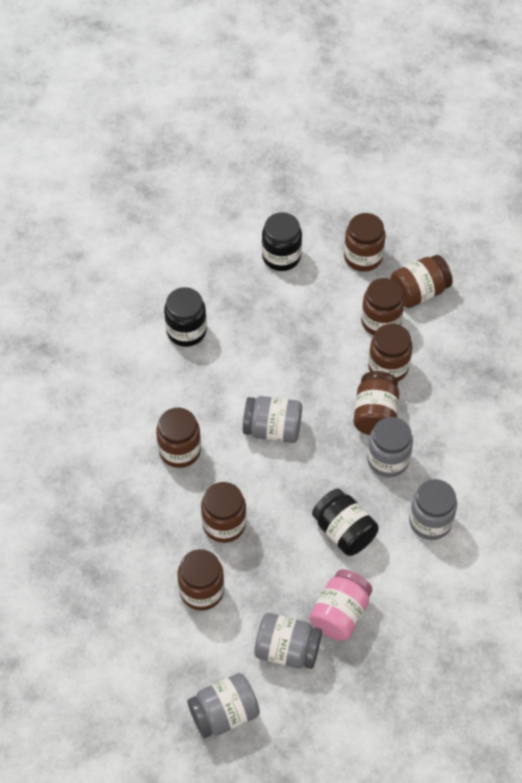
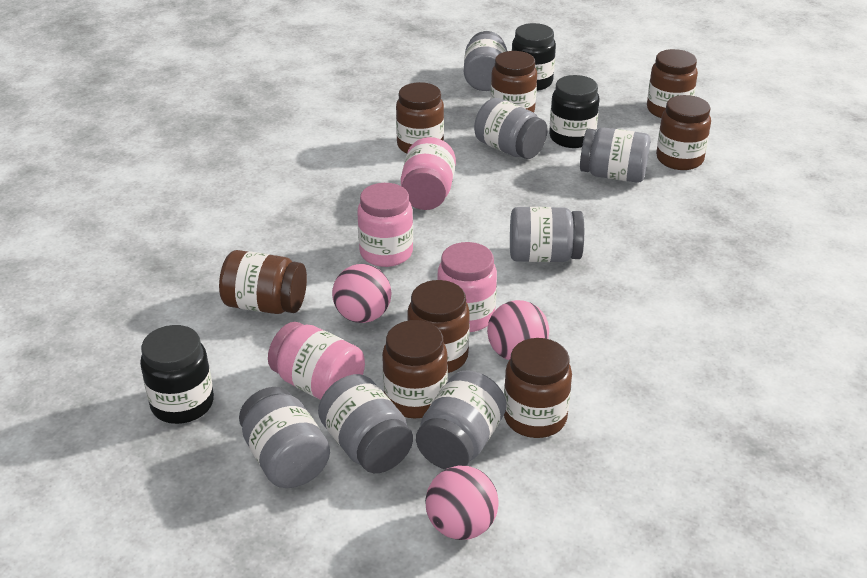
grey jar: 5 -> 7
pink ball: 0 -> 3
pink jar: 1 -> 4

